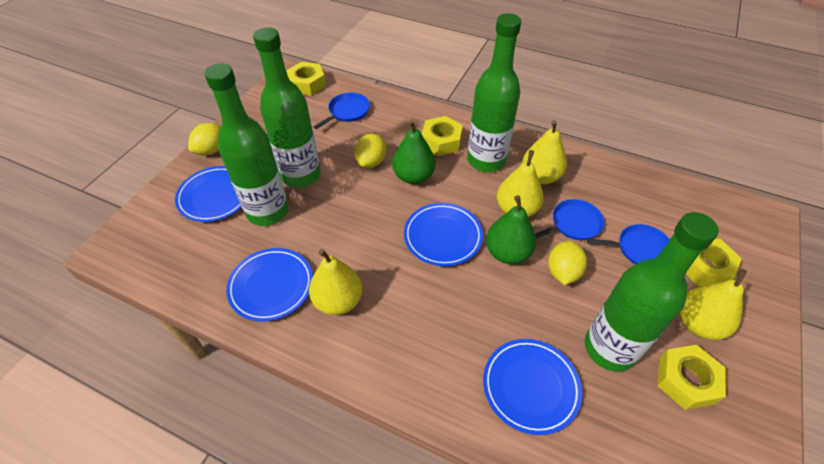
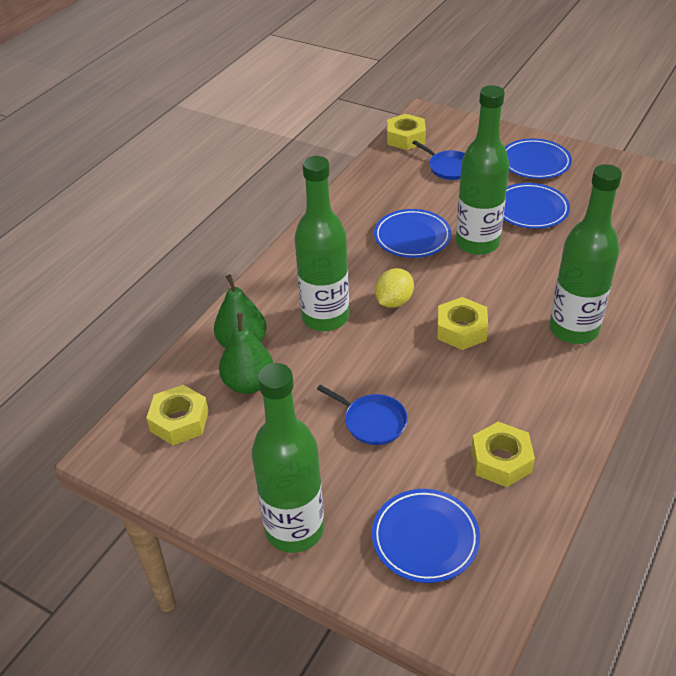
blue pan: 3 -> 2
yellow lemon: 3 -> 1
yellow pear: 4 -> 0

